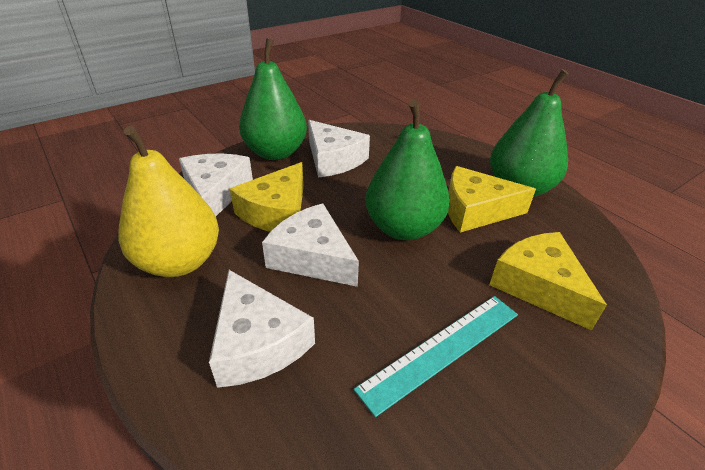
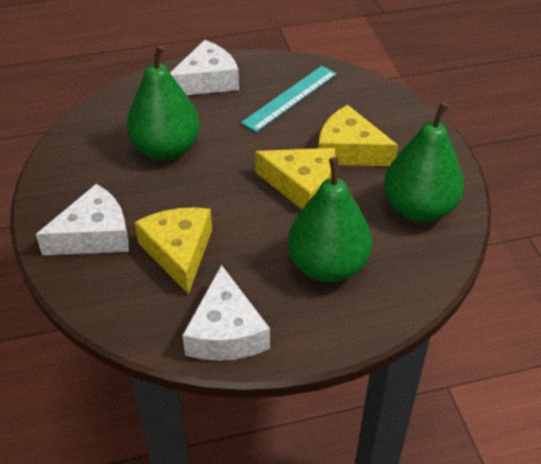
white cheese: 4 -> 3
yellow pear: 1 -> 0

